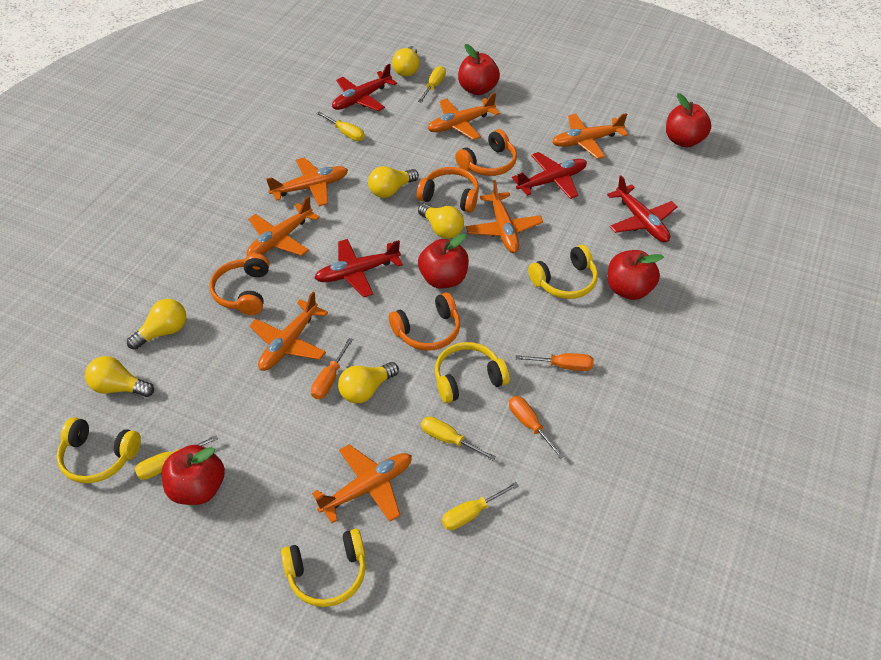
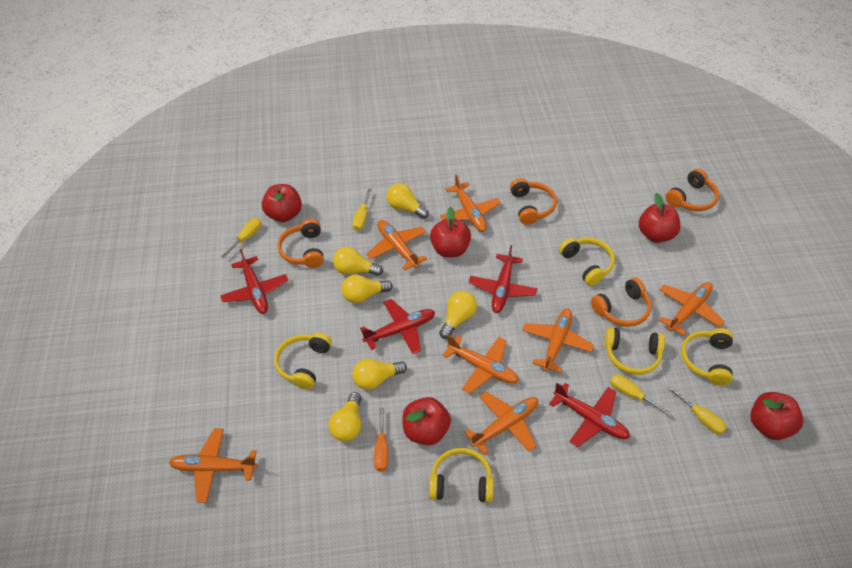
orange screwdriver: 3 -> 1
yellow headphones: 4 -> 5
yellow screwdriver: 5 -> 4

